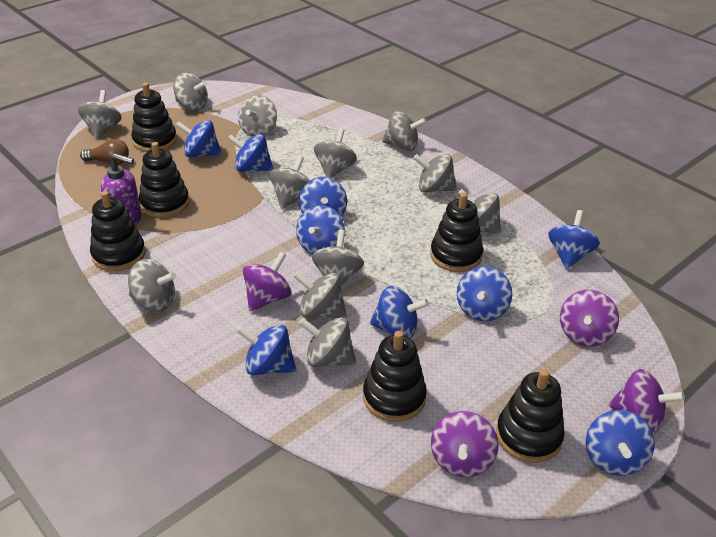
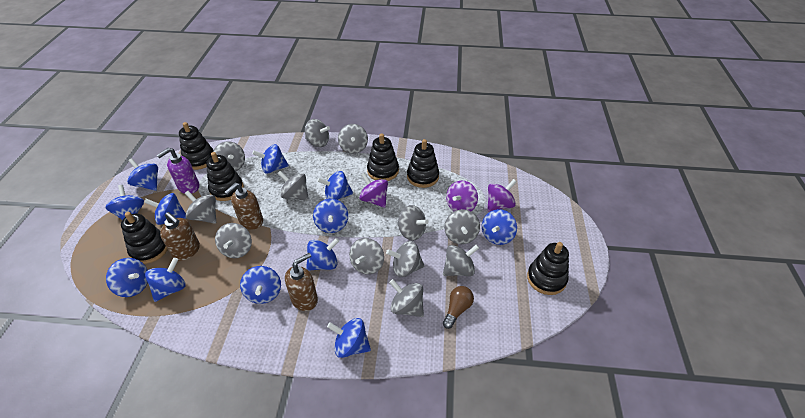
blue spinning top: 9 -> 12
brown soap dispenser: 0 -> 3
purple spinning top: 4 -> 3

